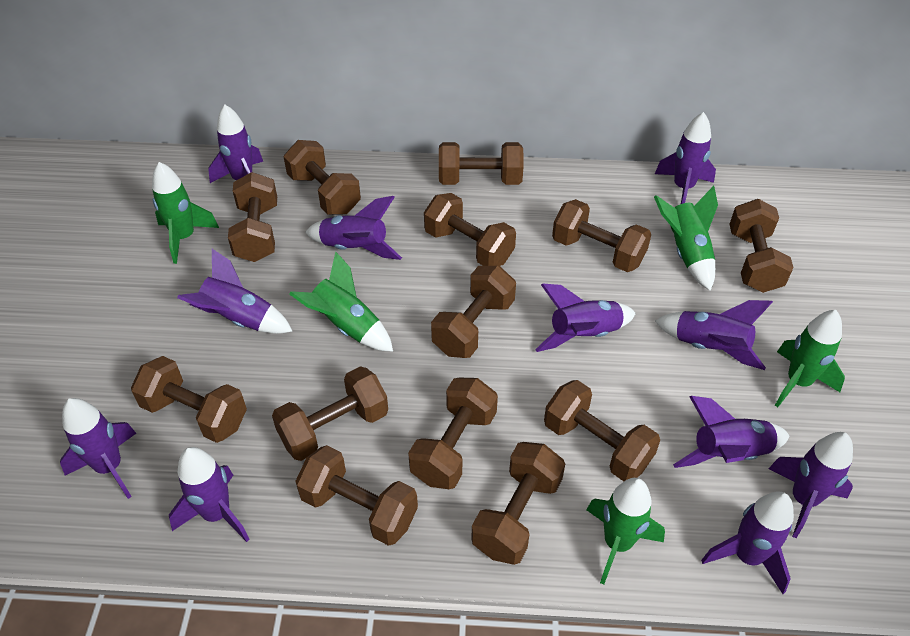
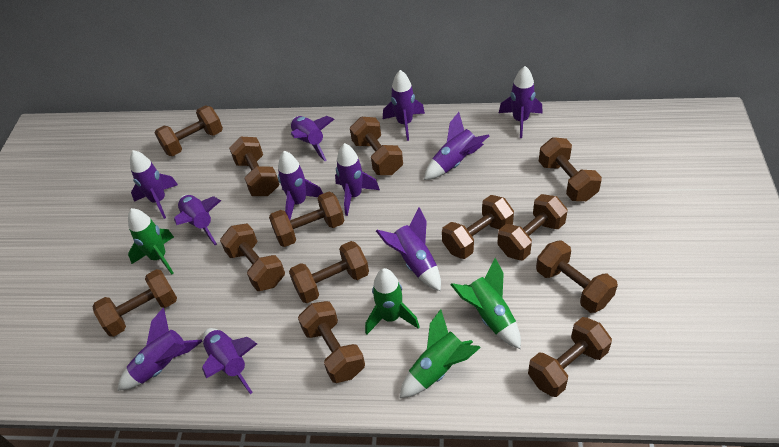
green rocket: 5 -> 4

